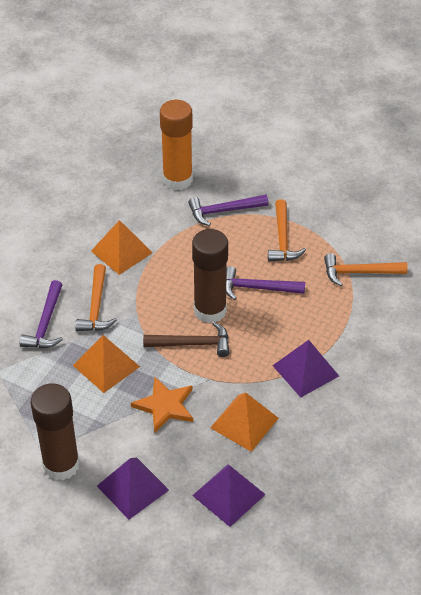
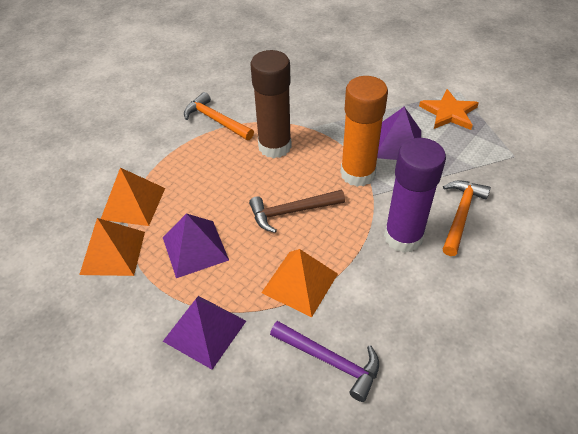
brown glue stick: 2 -> 1
orange hammer: 3 -> 2
purple glue stick: 0 -> 1
purple hammer: 3 -> 1

